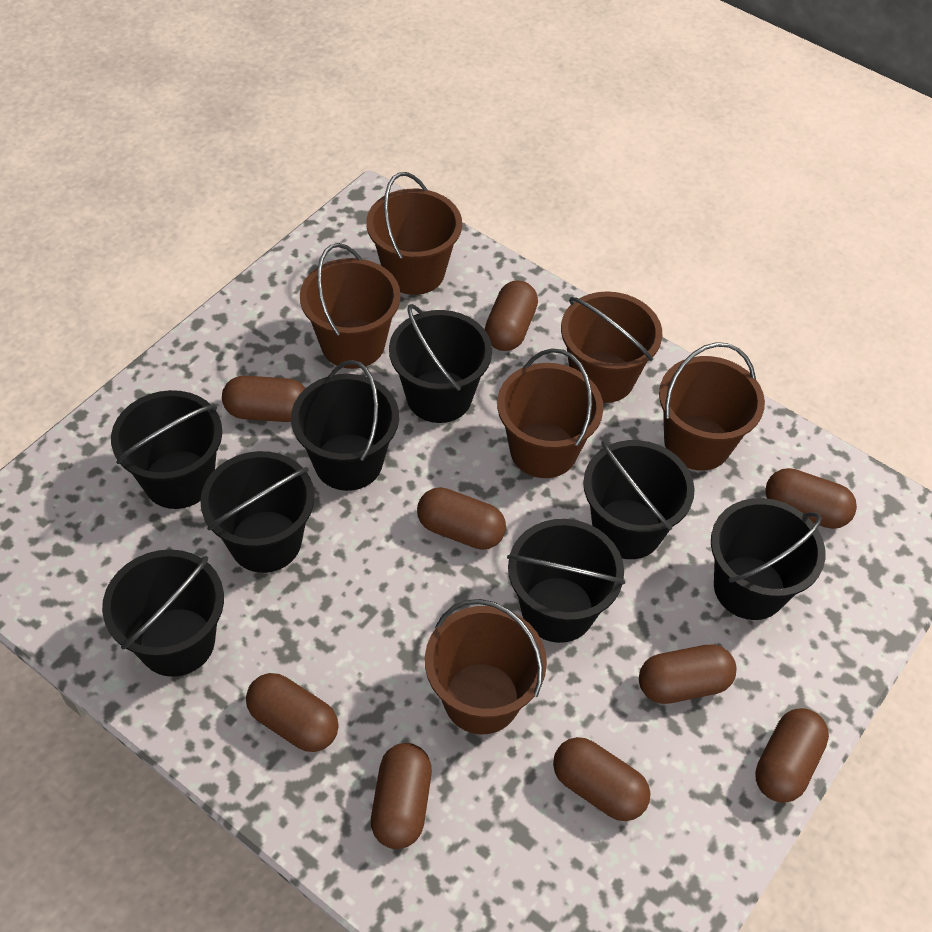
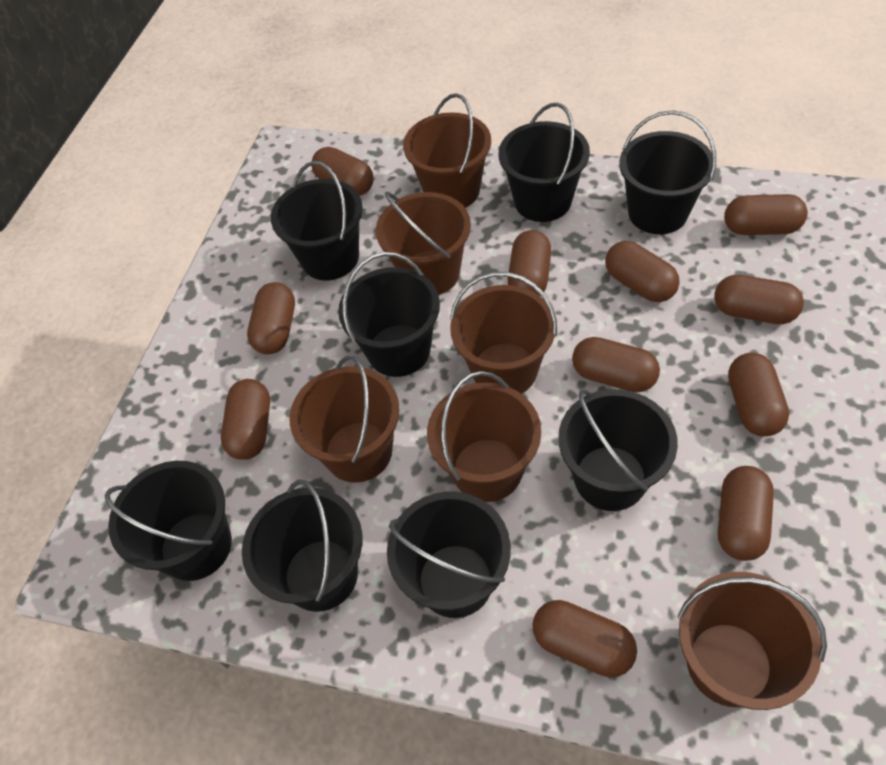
brown capsule: 9 -> 11

